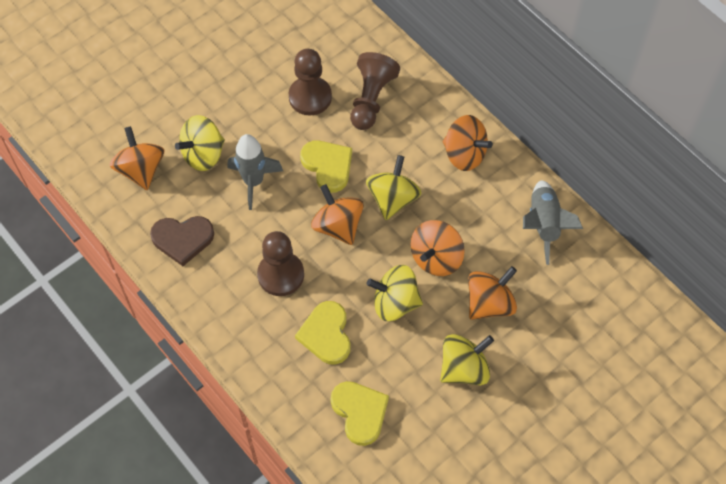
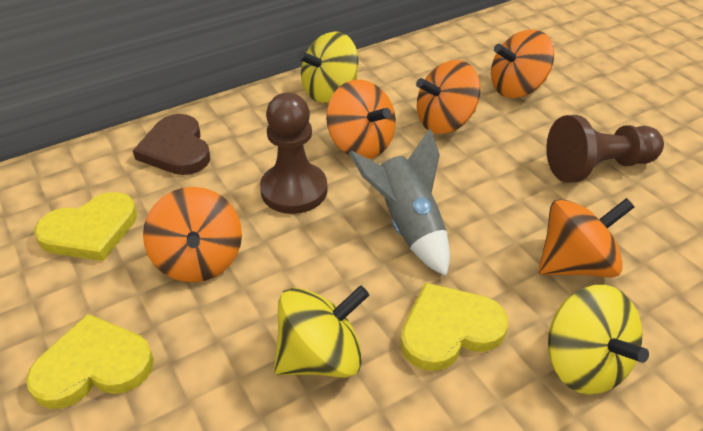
brown pawn: 3 -> 2
grey rocket: 2 -> 1
yellow spinning top: 4 -> 3

